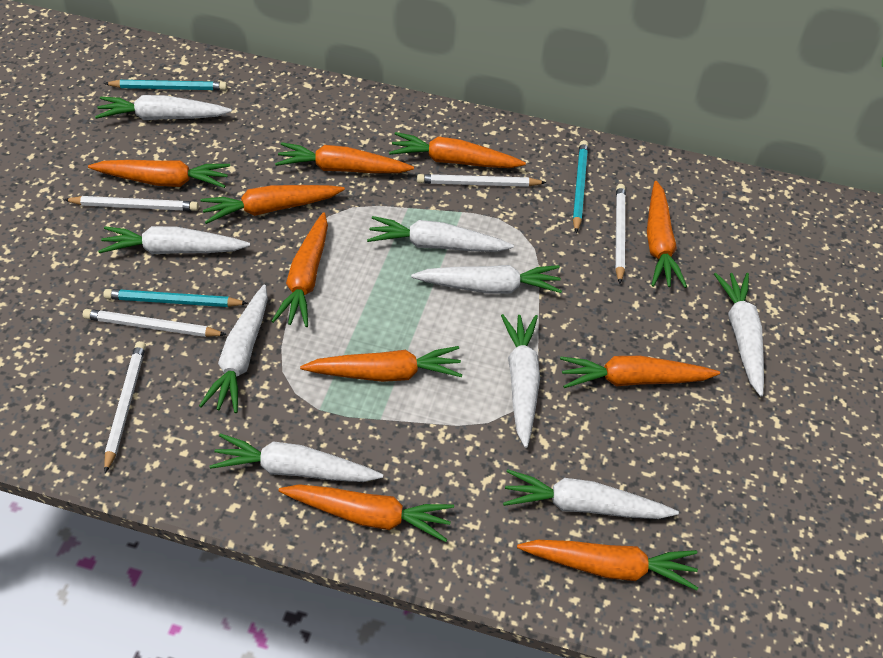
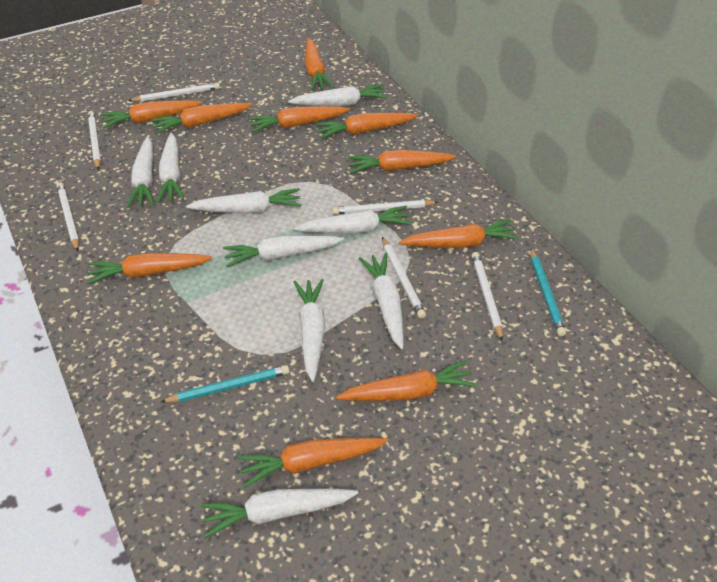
turquoise pencil: 3 -> 2
white pencil: 5 -> 6

